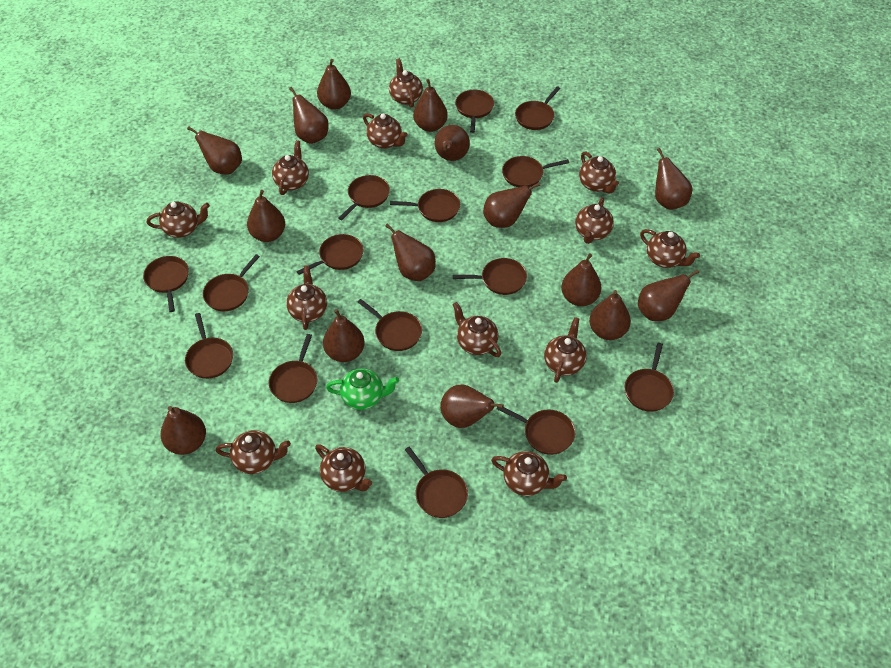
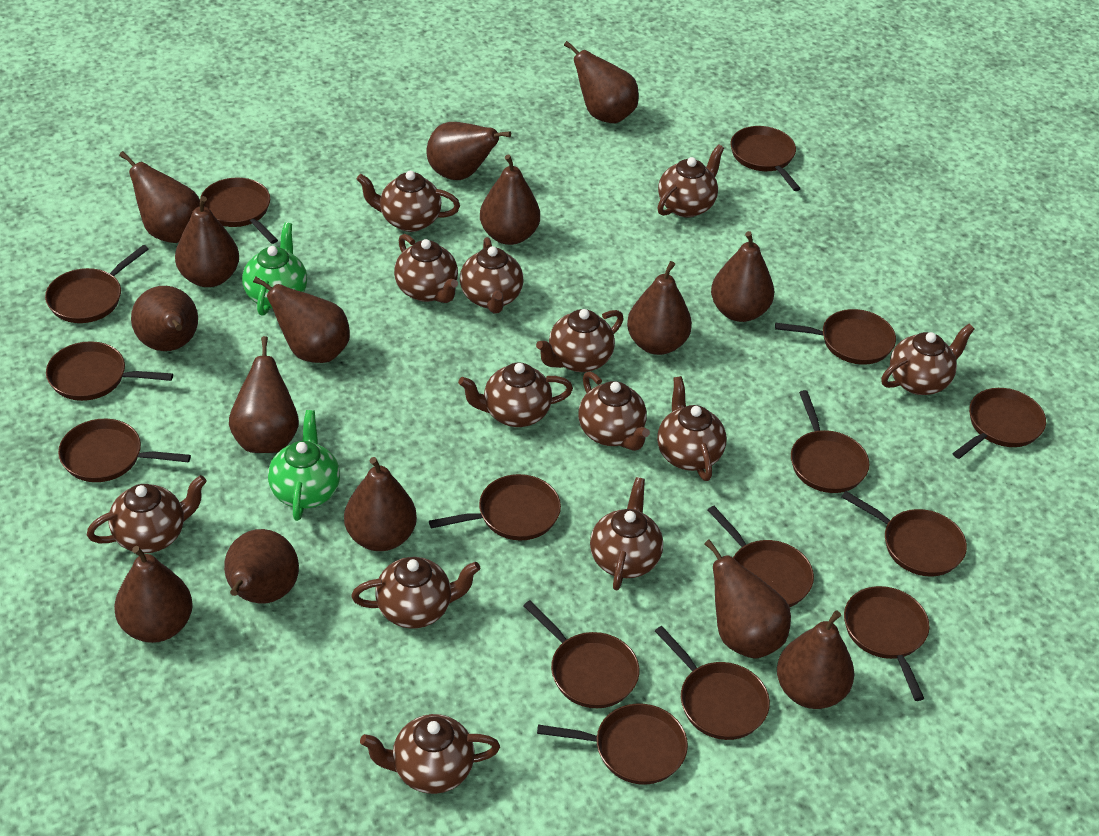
green teapot: 1 -> 2

